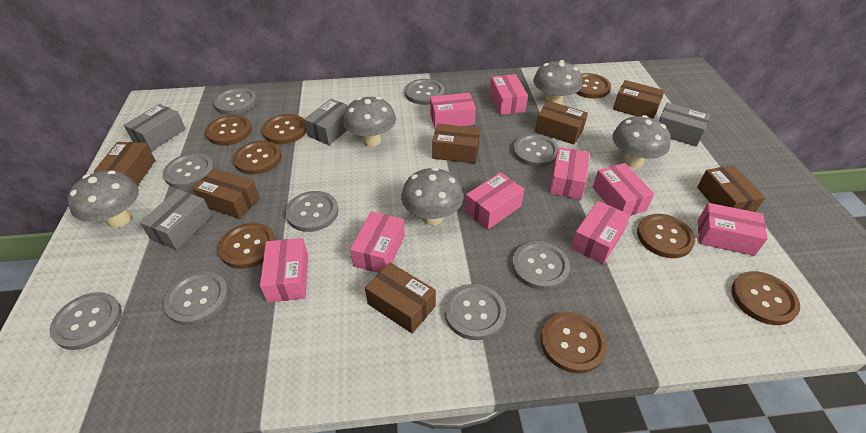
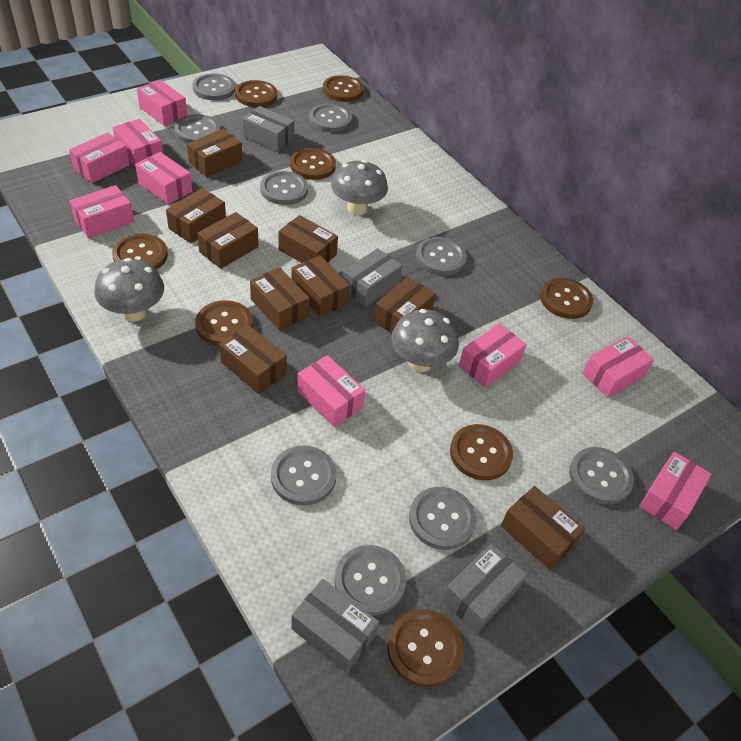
brown box: 7 -> 9
grey mushroom: 5 -> 3

